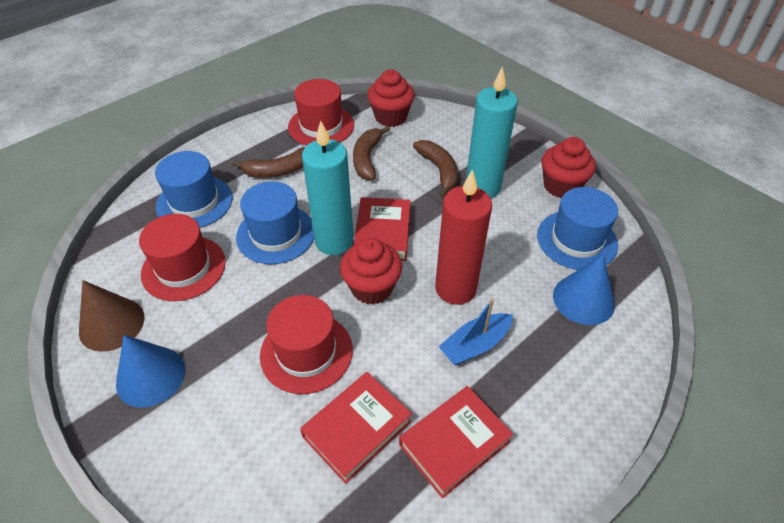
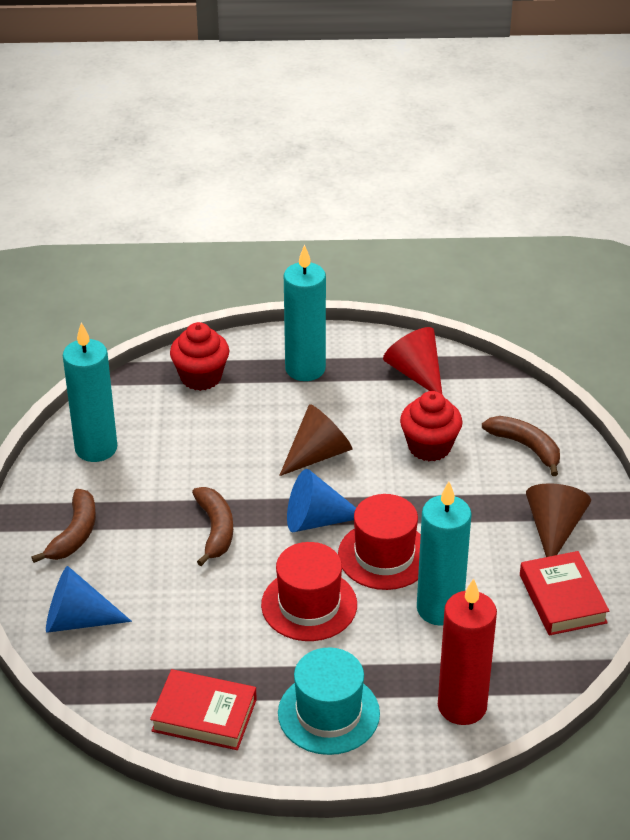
blue boat: 1 -> 0
blue hat: 3 -> 0
brown cone: 1 -> 2
red book: 3 -> 2
red cone: 0 -> 1
red cupcake: 3 -> 2
red hat: 3 -> 2
turquoise candle: 2 -> 3
turquoise hat: 0 -> 1

